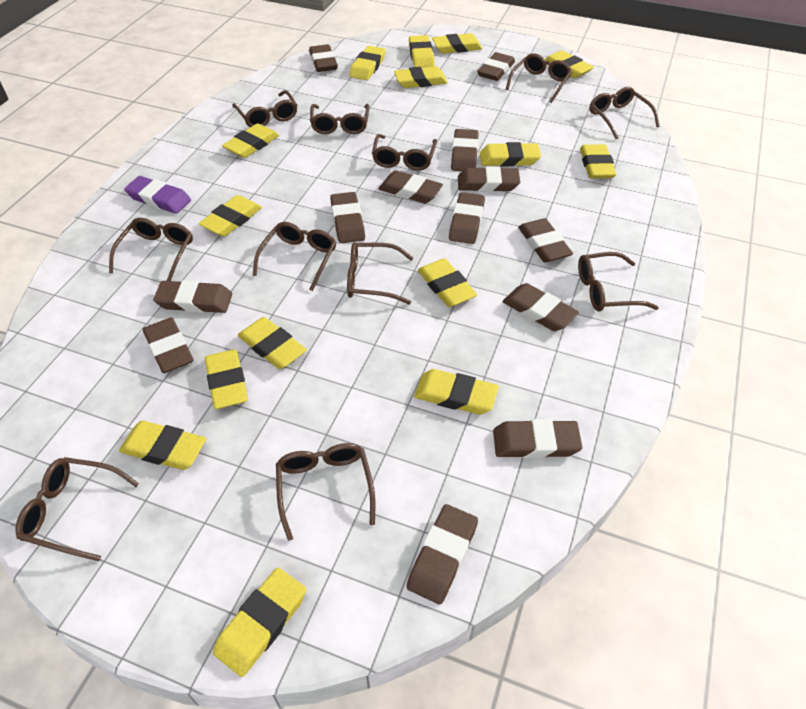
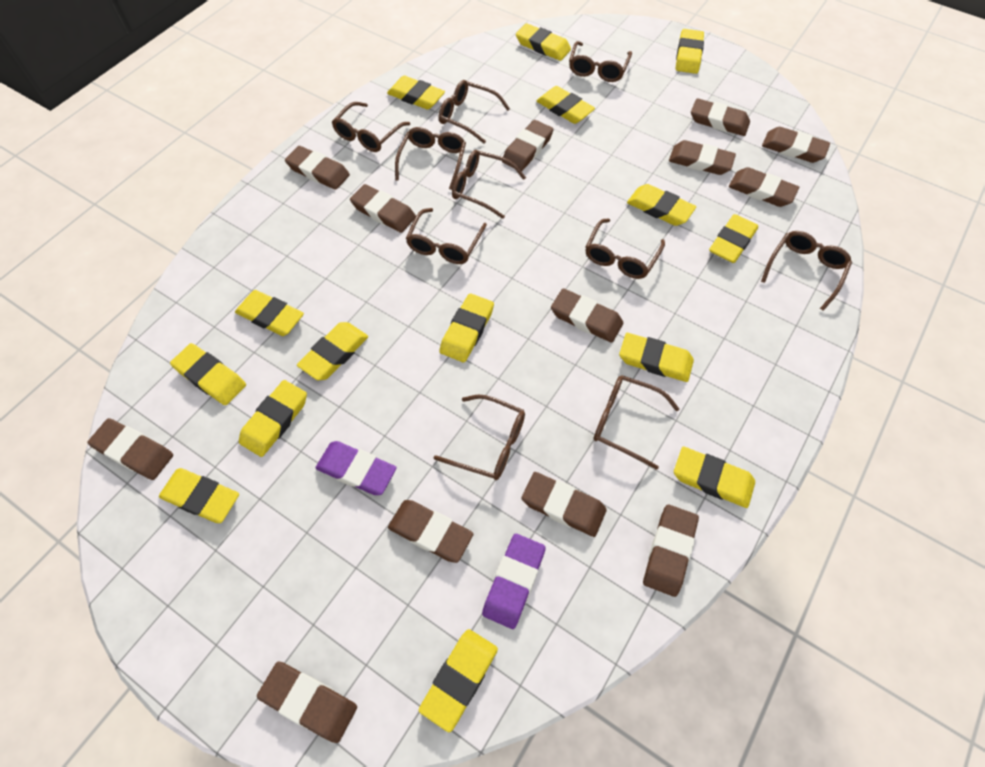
brown glasses: 11 -> 10
purple eraser: 1 -> 2

